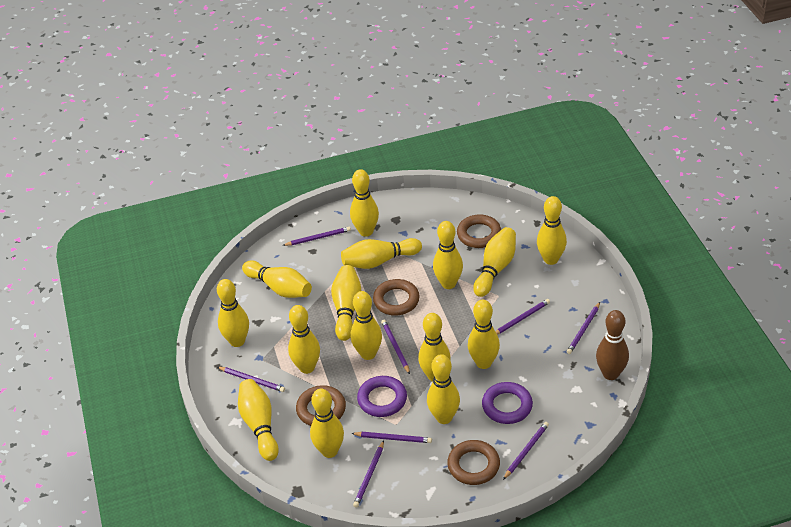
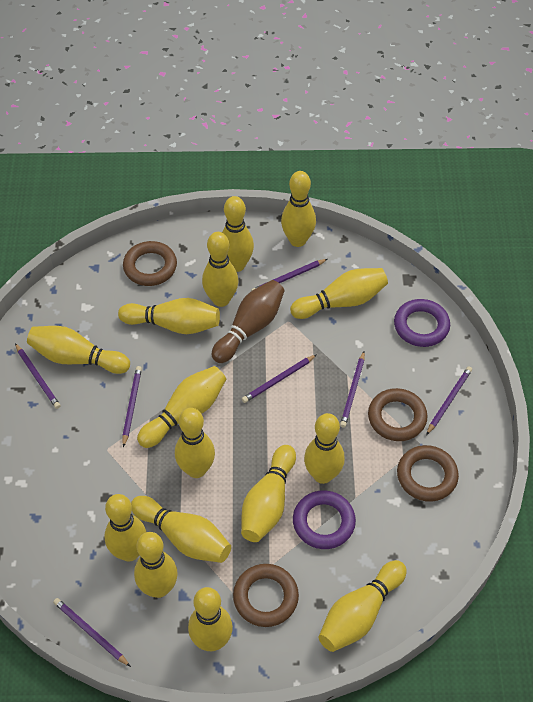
purple pencil: 8 -> 7

